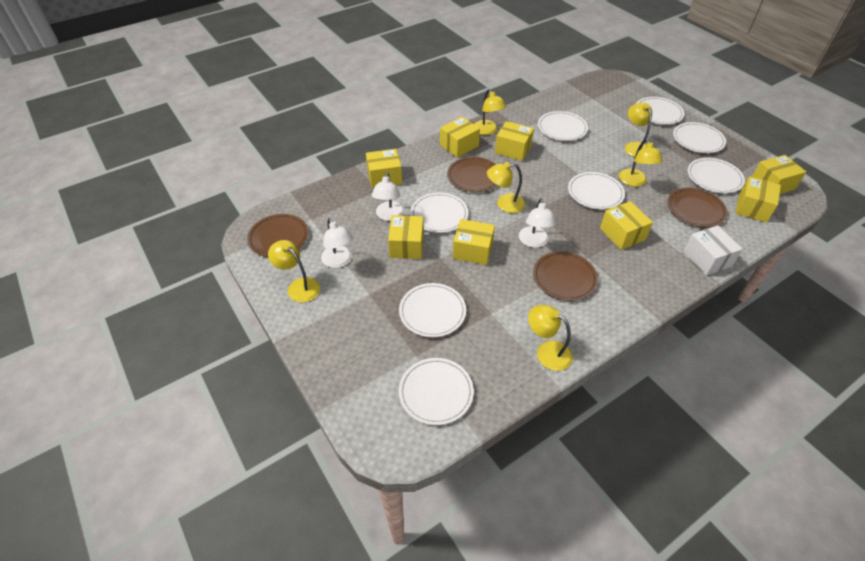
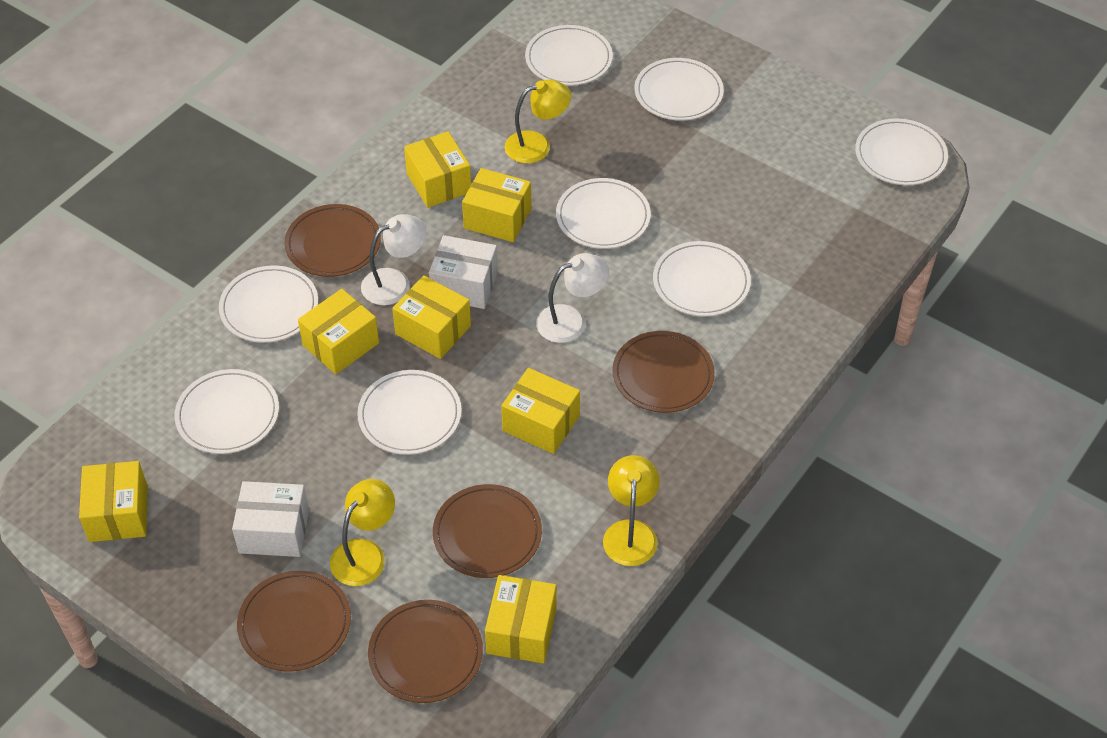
brown plate: 4 -> 5
white box: 1 -> 2
white lamp: 3 -> 2
yellow box: 8 -> 7
yellow lamp: 6 -> 3

